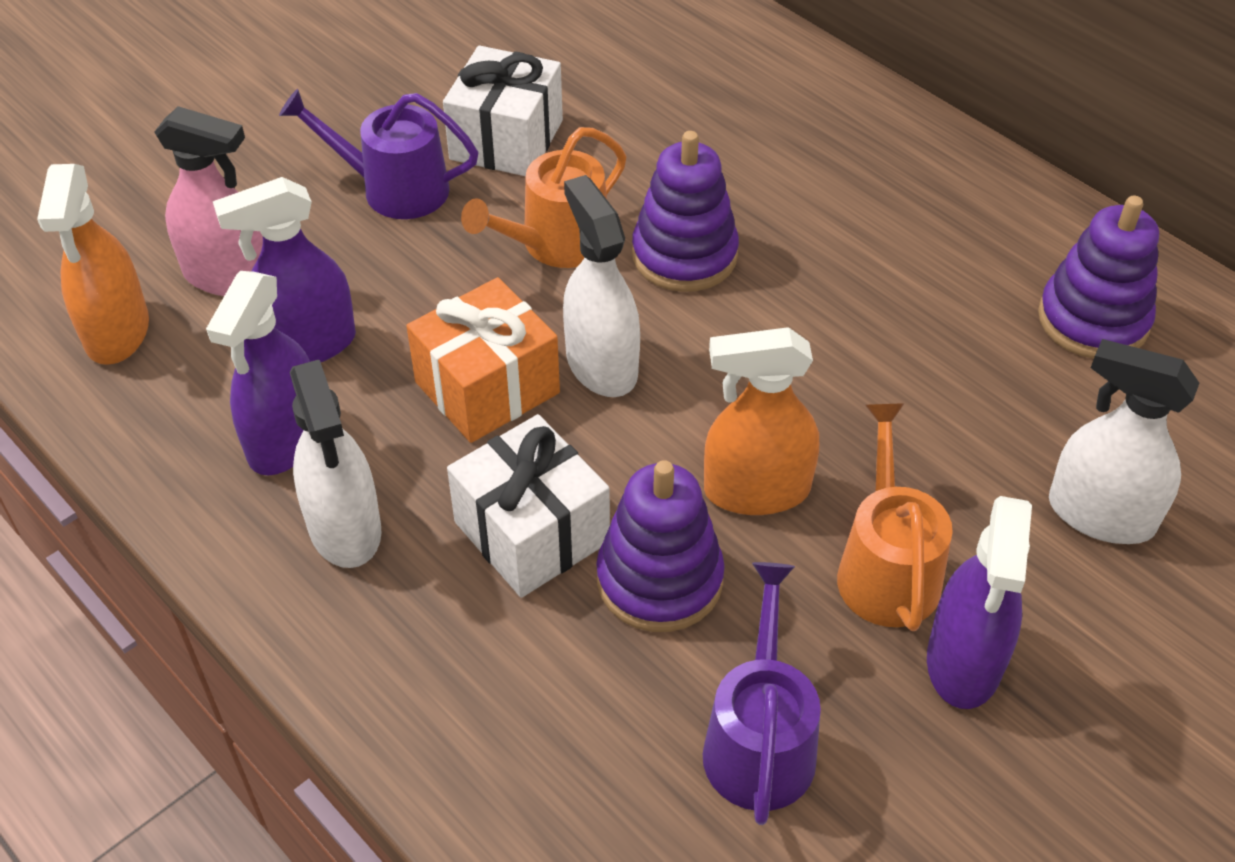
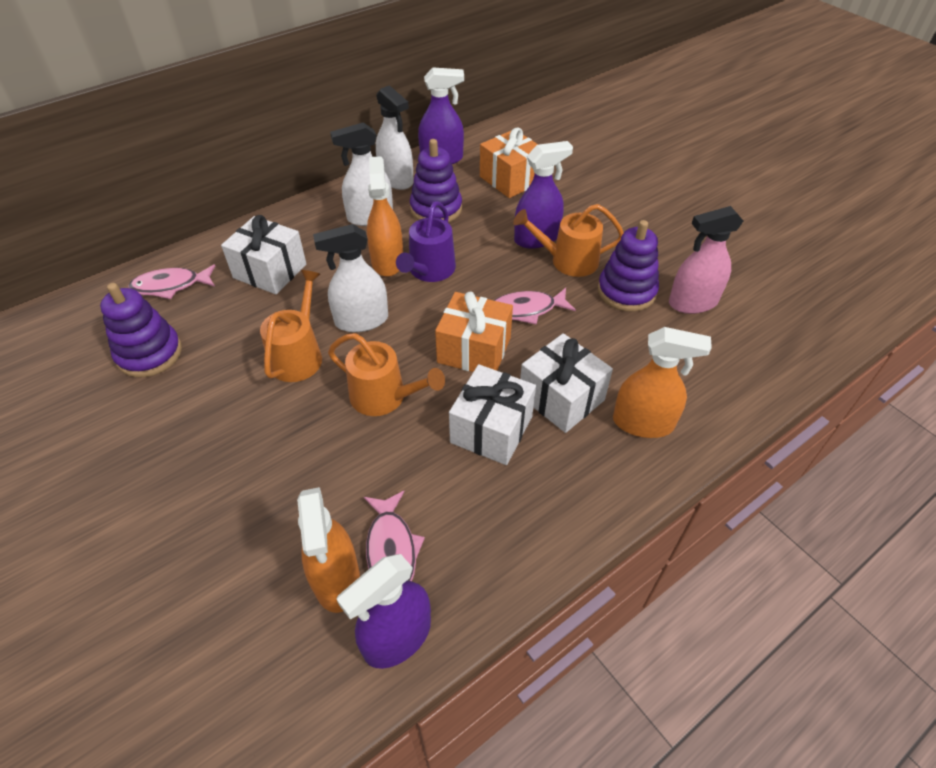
orange gift: 1 -> 2
orange spray bottle: 2 -> 3
orange watering can: 2 -> 3
pink fish: 0 -> 3
purple watering can: 2 -> 1
white gift: 2 -> 3

